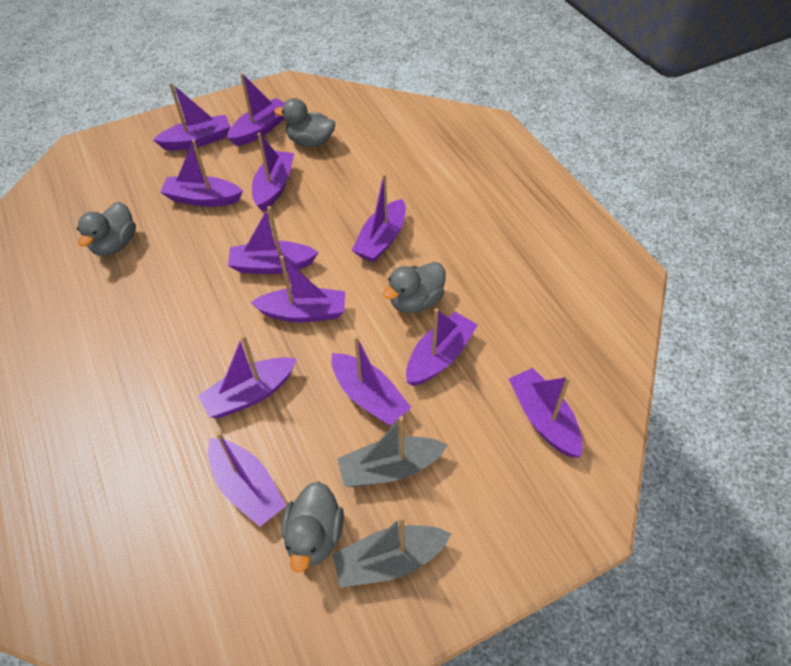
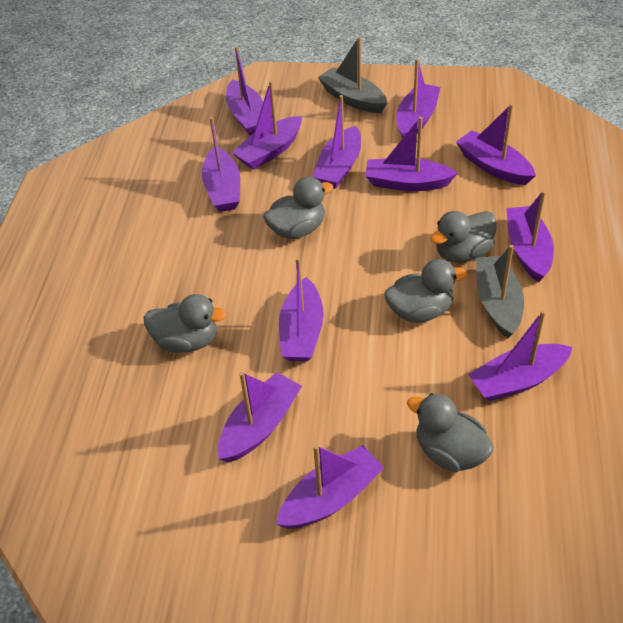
grey duck: 4 -> 5

